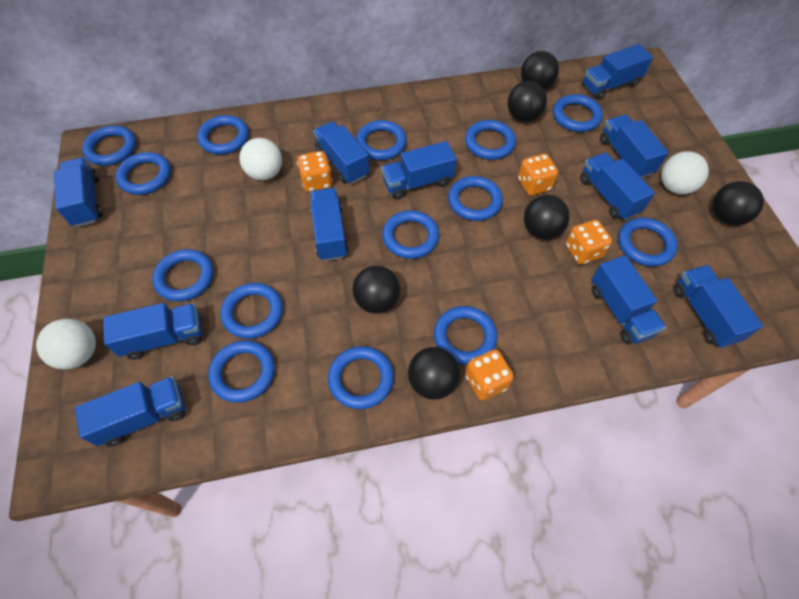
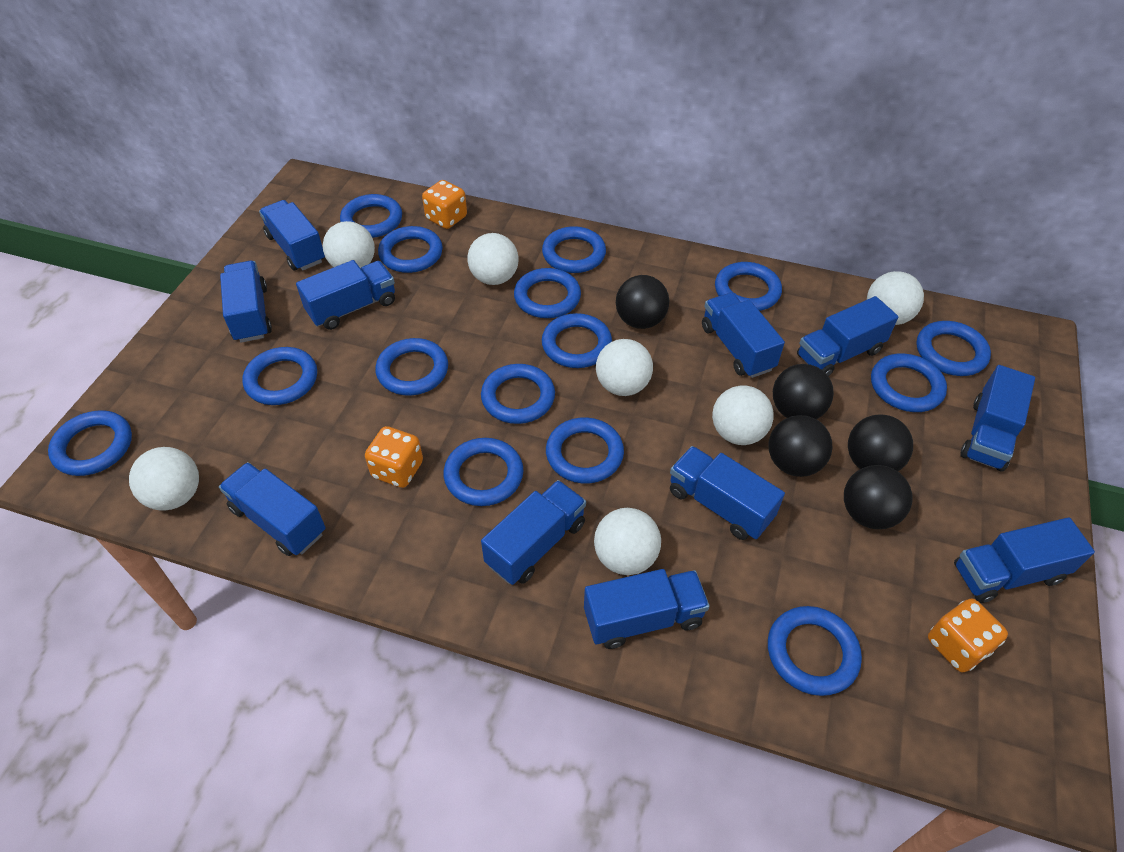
black ball: 6 -> 5
blue ring: 14 -> 15
orange dice: 4 -> 3
white ball: 3 -> 7

